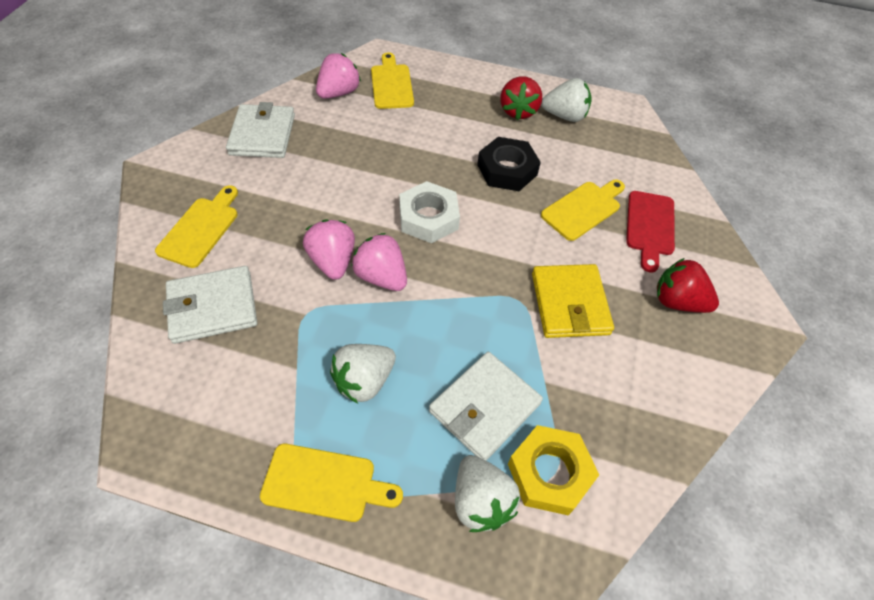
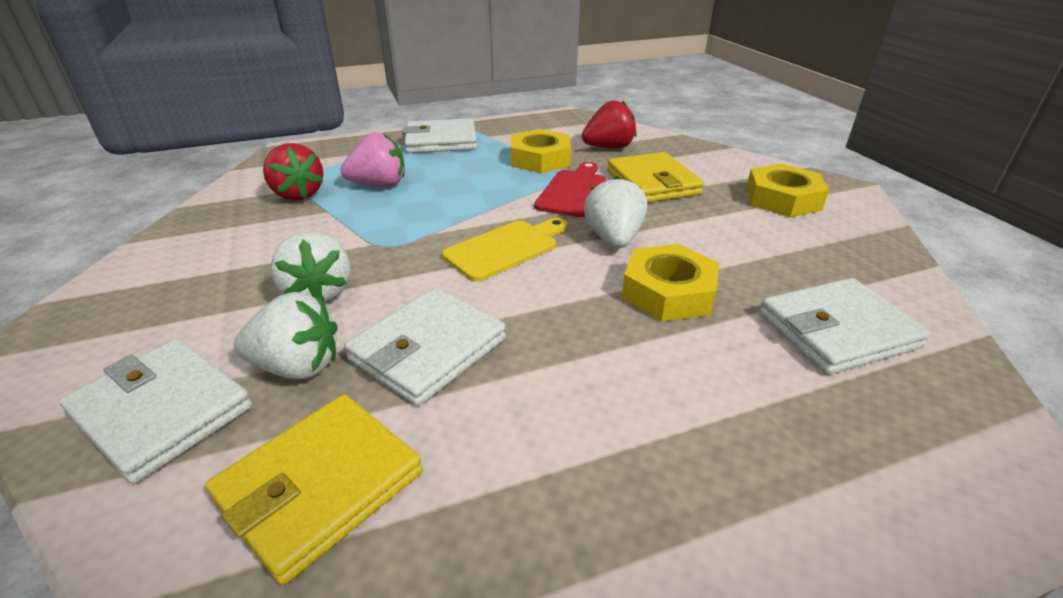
black nut: 1 -> 0
pink strawberry: 3 -> 1
white nut: 1 -> 0
white wallet: 3 -> 4
yellow cutting board: 4 -> 1
yellow nut: 1 -> 3
yellow wallet: 1 -> 2

